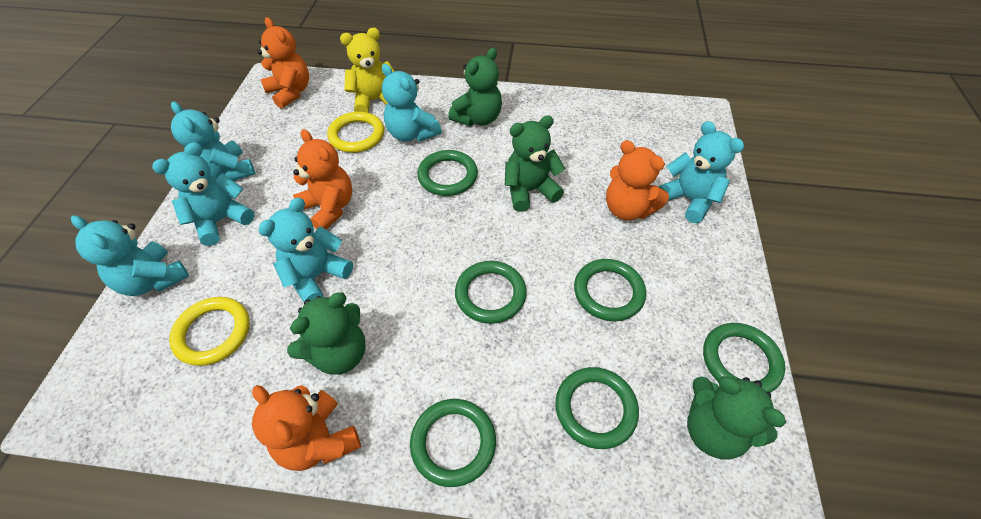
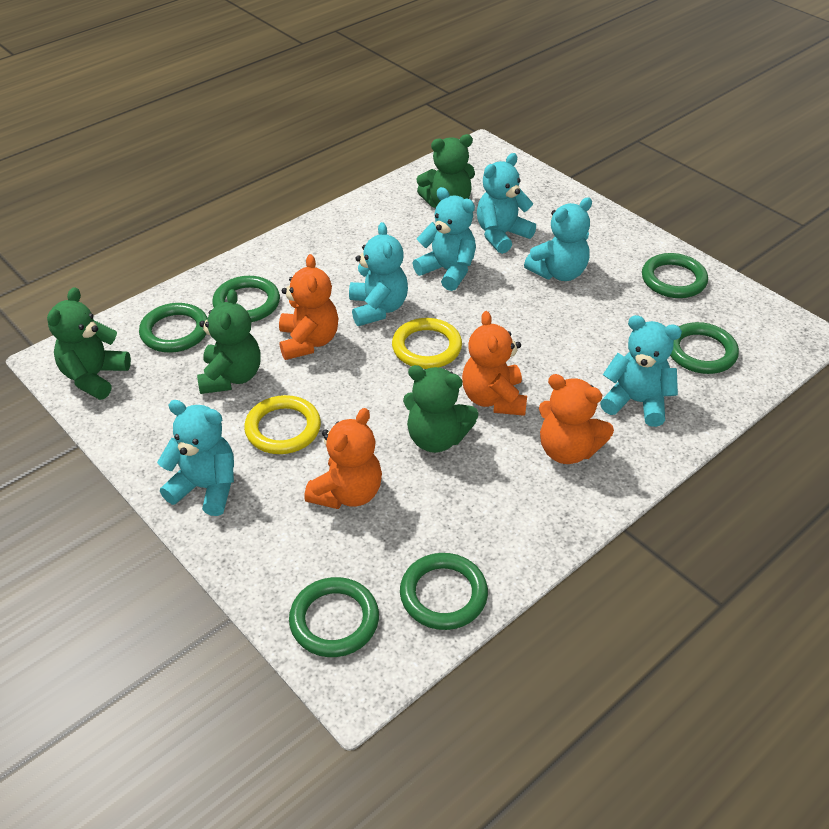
yellow teddy bear: 1 -> 0

